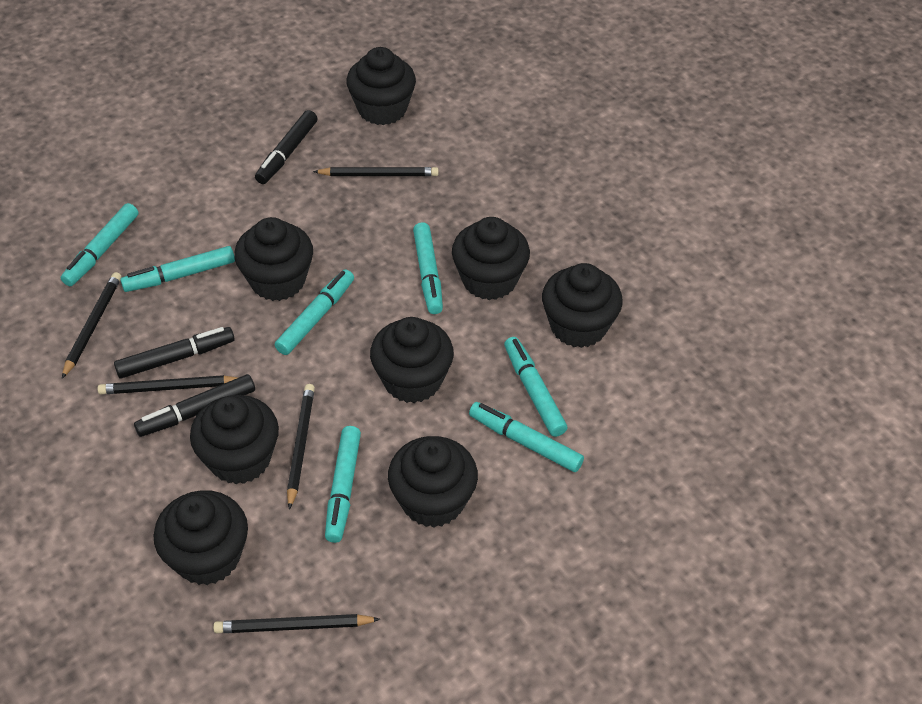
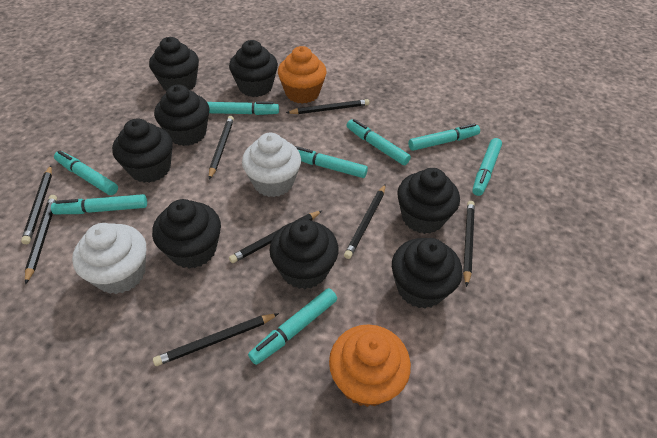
black marker: 3 -> 0
black pencil: 5 -> 8
orange cupcake: 0 -> 2
turquoise marker: 7 -> 8
white cupcake: 0 -> 2

